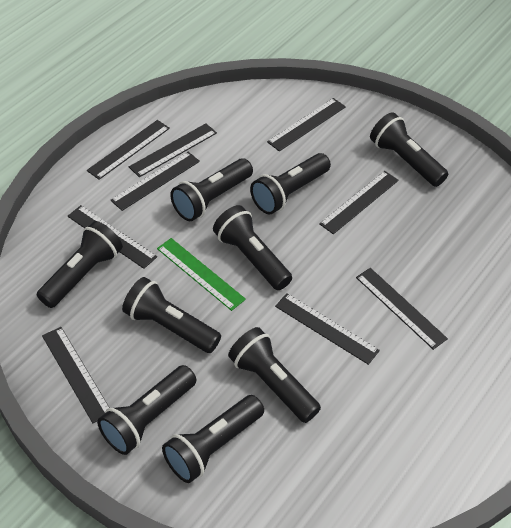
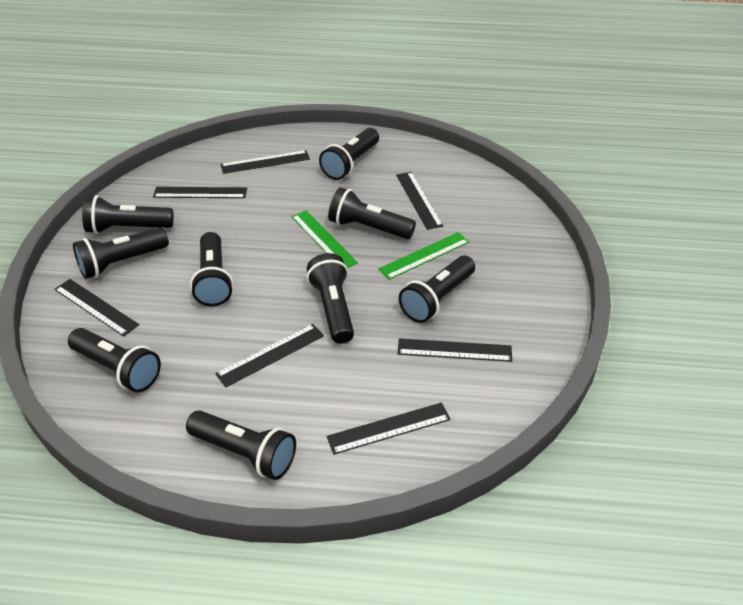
black ruler: 9 -> 7
green ruler: 1 -> 2

